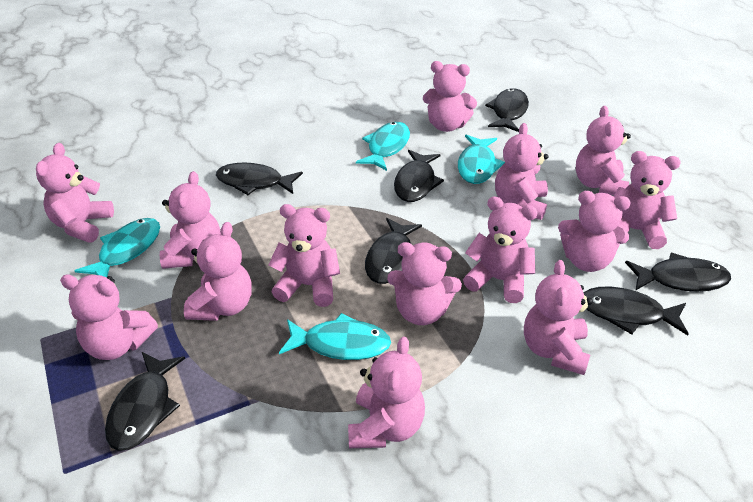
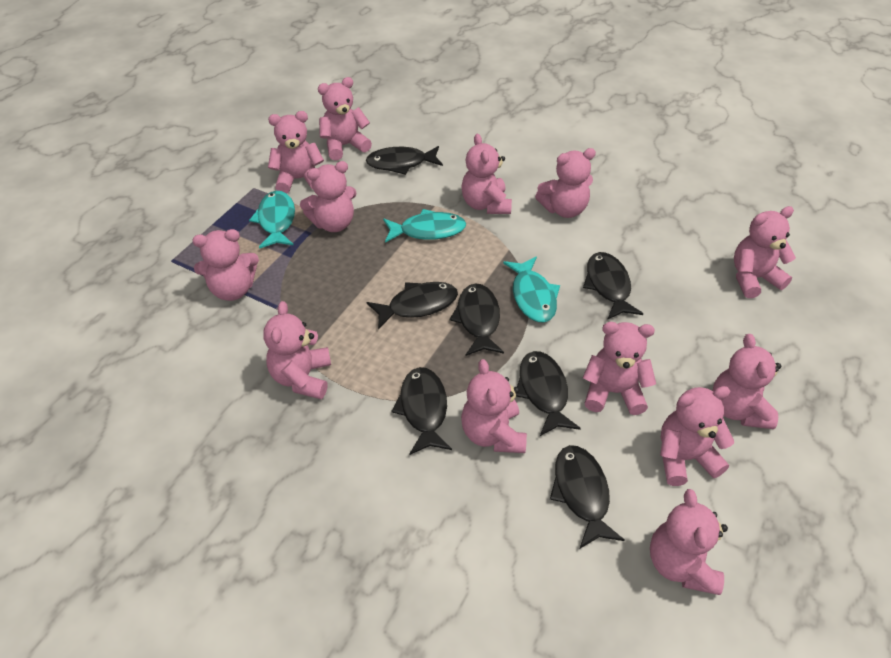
pink teddy bear: 14 -> 13
turquoise fish: 4 -> 3

